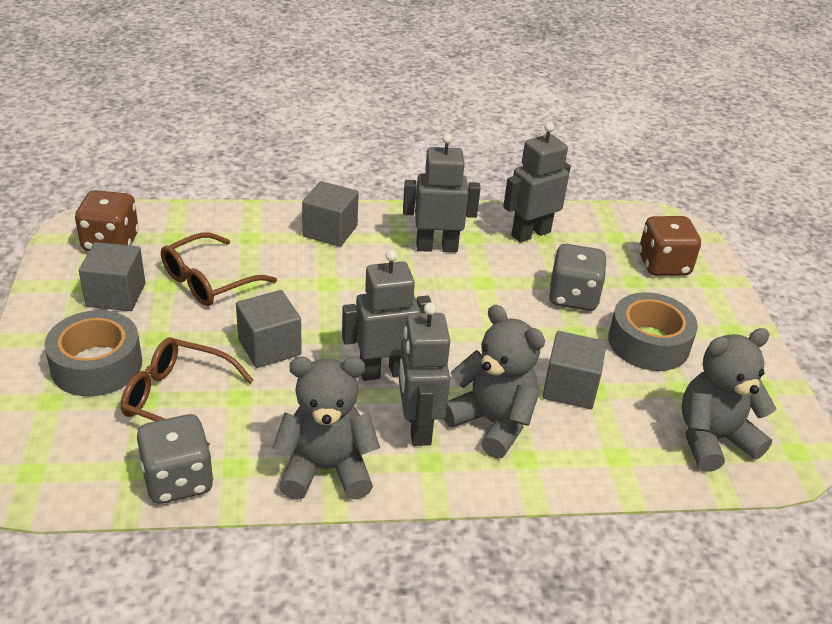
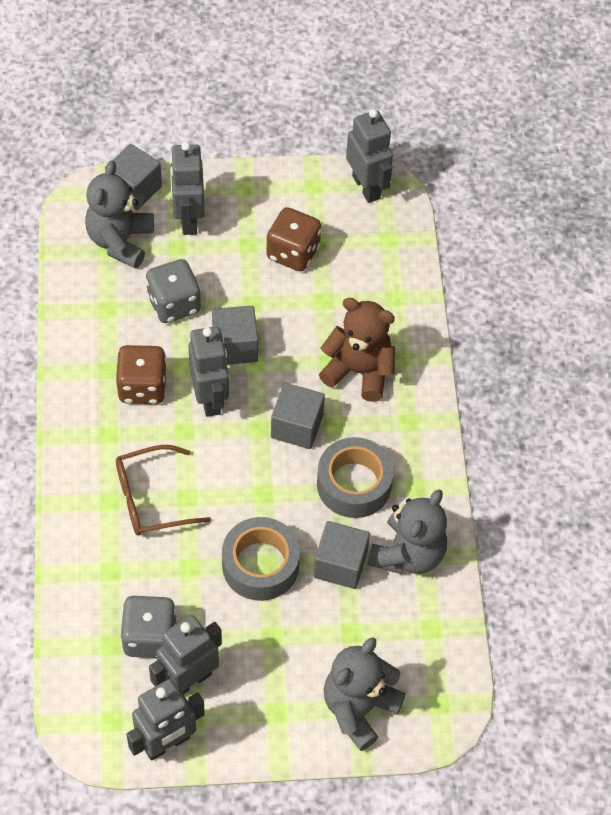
brown glasses: 2 -> 1
brown teddy bear: 0 -> 1
grey robot: 4 -> 5

